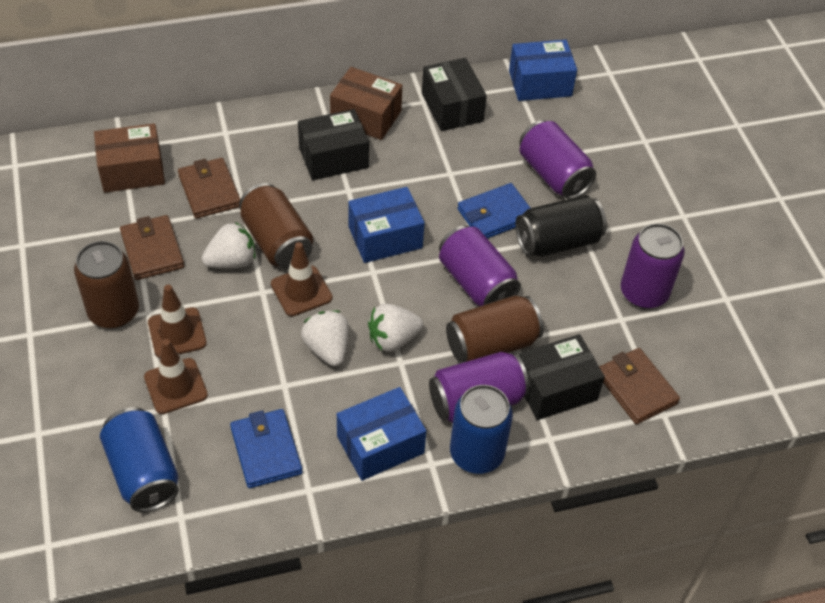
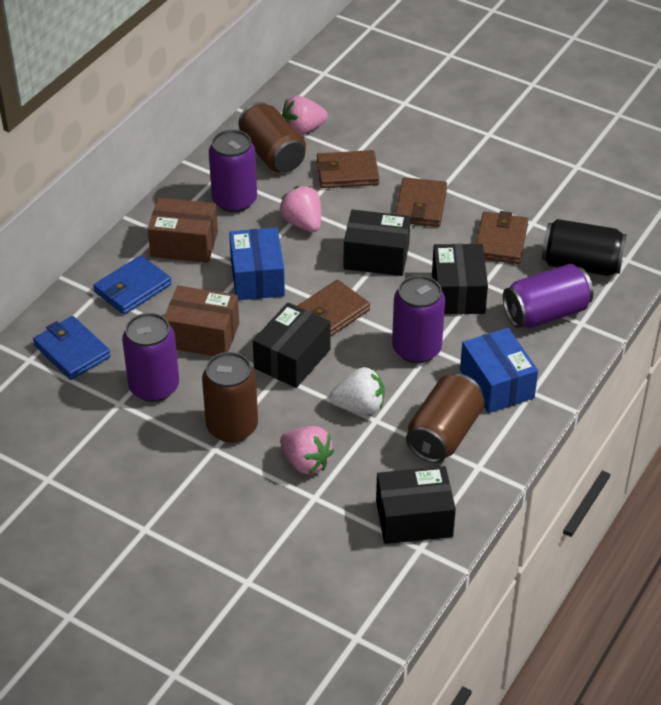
black box: 3 -> 4
blue box: 3 -> 2
blue can: 2 -> 0
brown traffic cone: 3 -> 0
brown wallet: 3 -> 4
pink strawberry: 0 -> 3
white strawberry: 3 -> 1

